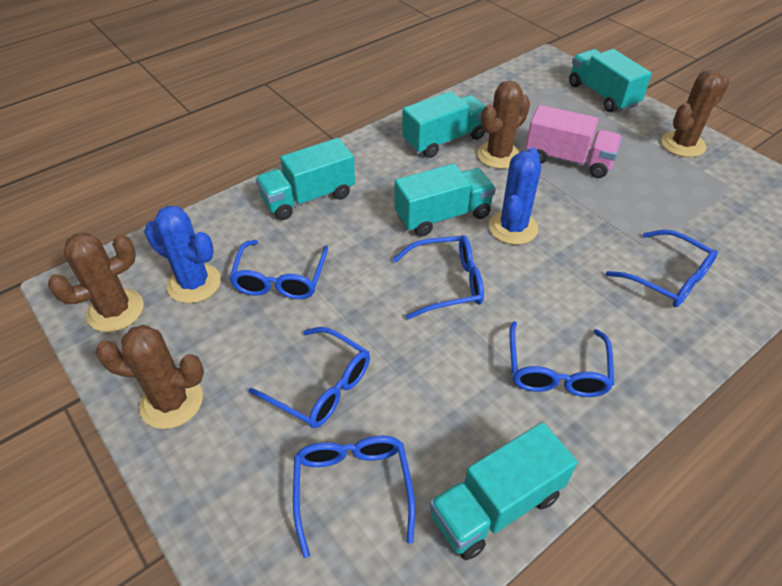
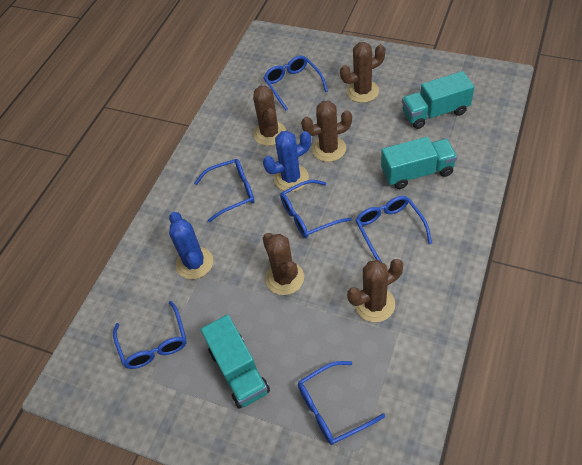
brown cactus: 4 -> 5
pink truck: 1 -> 0
turquoise truck: 5 -> 3

